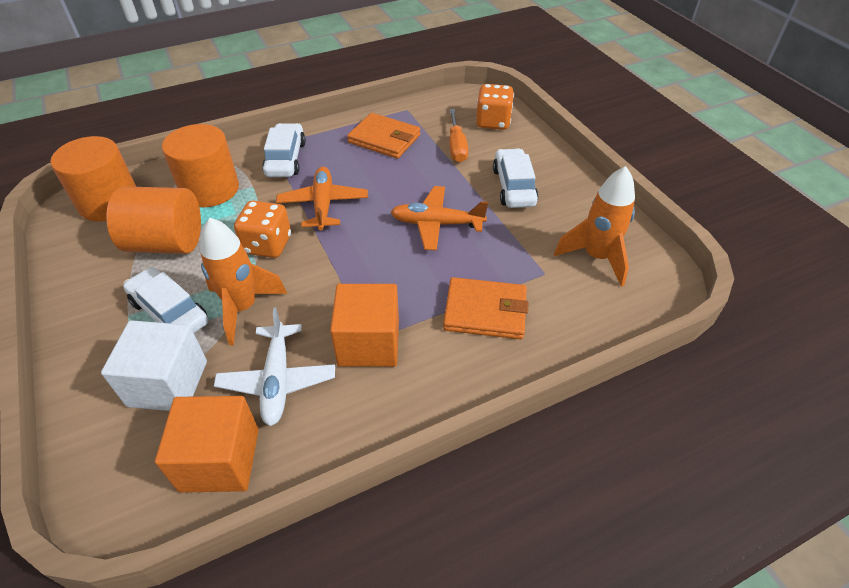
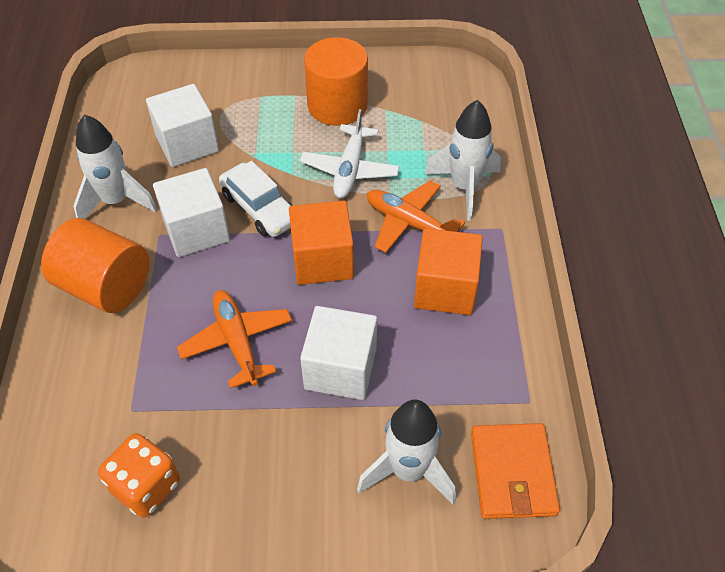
orange cylinder: 3 -> 2
orange dice: 2 -> 1
orange rocket: 2 -> 0
orange screwdriver: 1 -> 0
orange wallet: 2 -> 1
white car: 3 -> 1
white cube: 1 -> 3
white rocket: 0 -> 3

